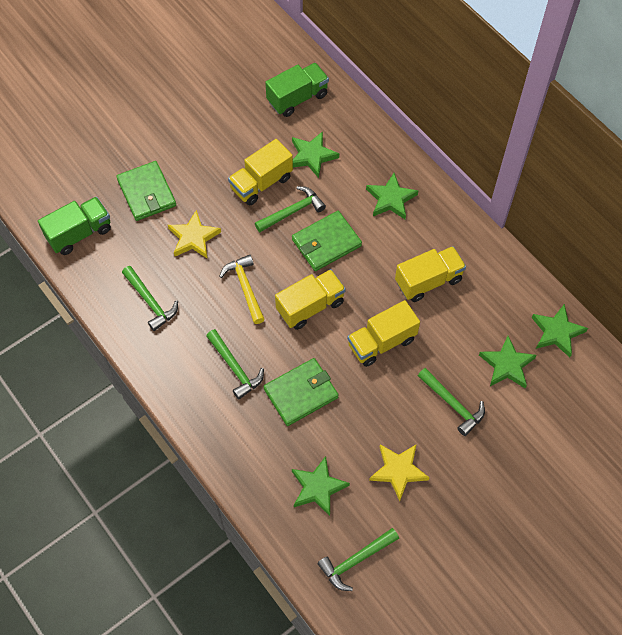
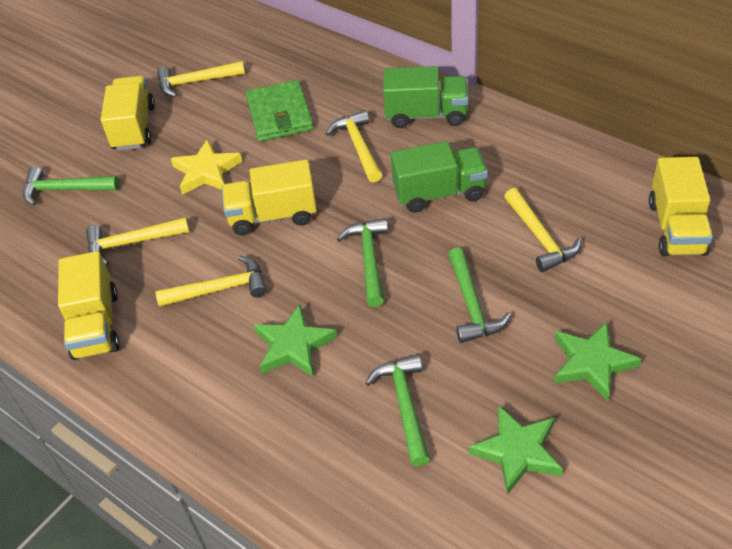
green hammer: 5 -> 4
green star: 5 -> 3
green wallet: 3 -> 1
yellow hammer: 1 -> 5
yellow star: 2 -> 1

